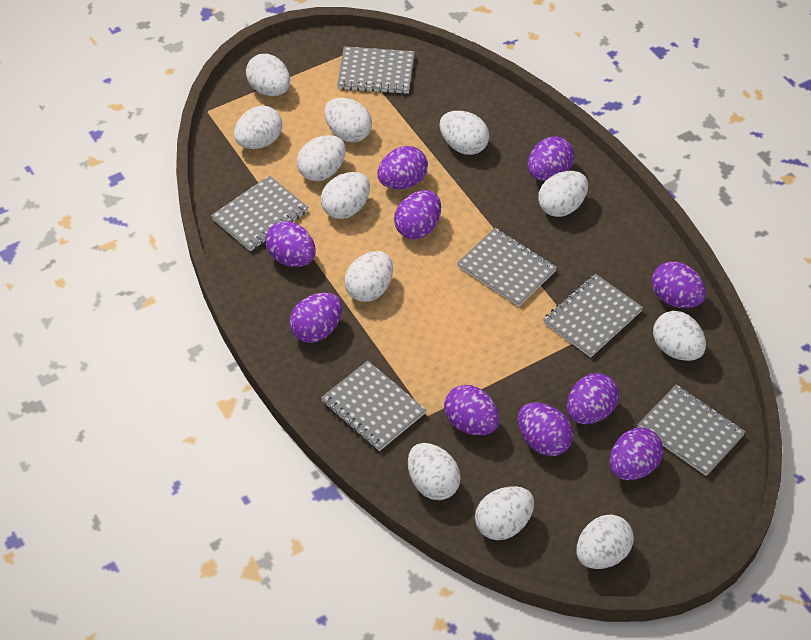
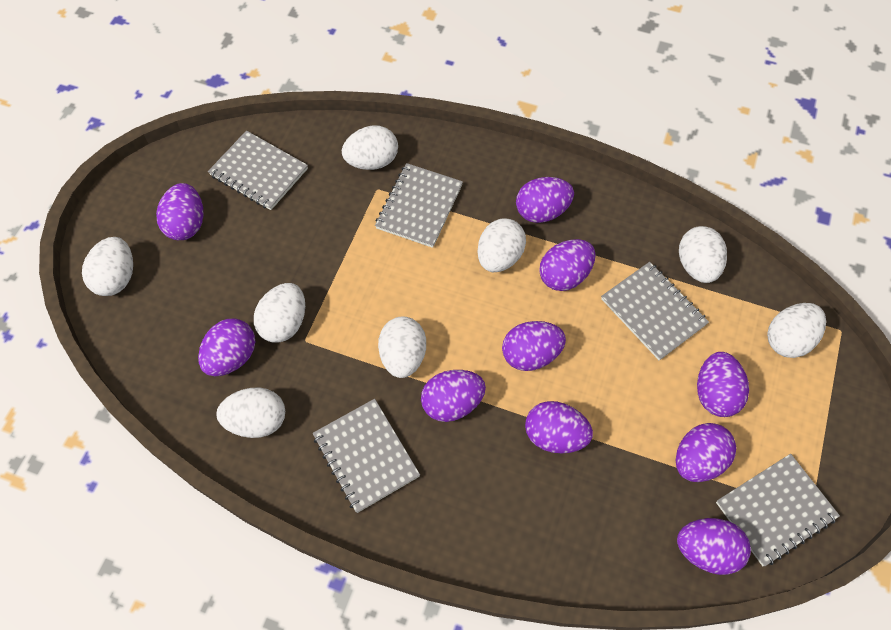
grey notebook: 6 -> 5
white egg: 12 -> 8

